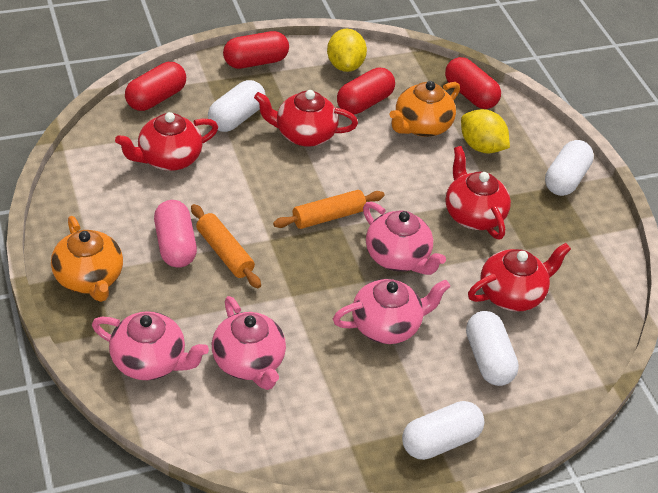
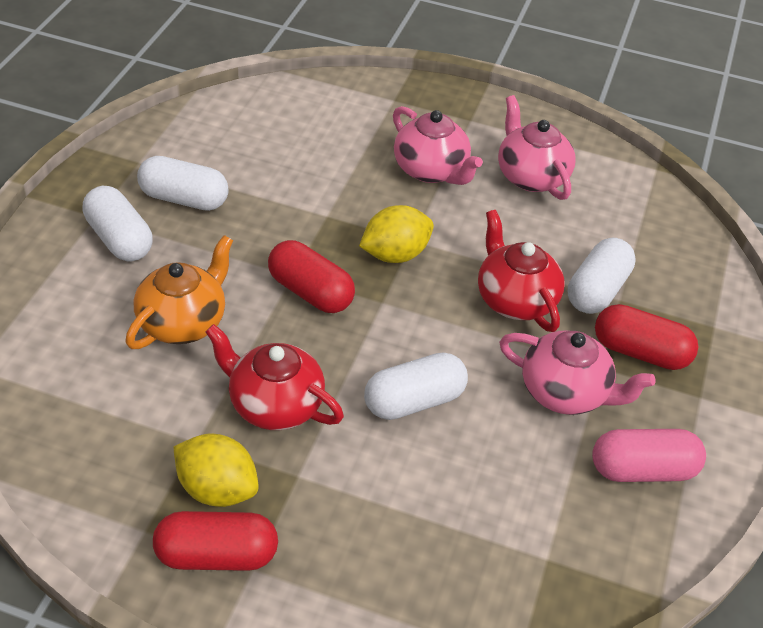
orange rolling pin: 2 -> 0
orange teapot: 2 -> 1
pink teapot: 4 -> 3
red capsule: 4 -> 3
red teapot: 4 -> 2

